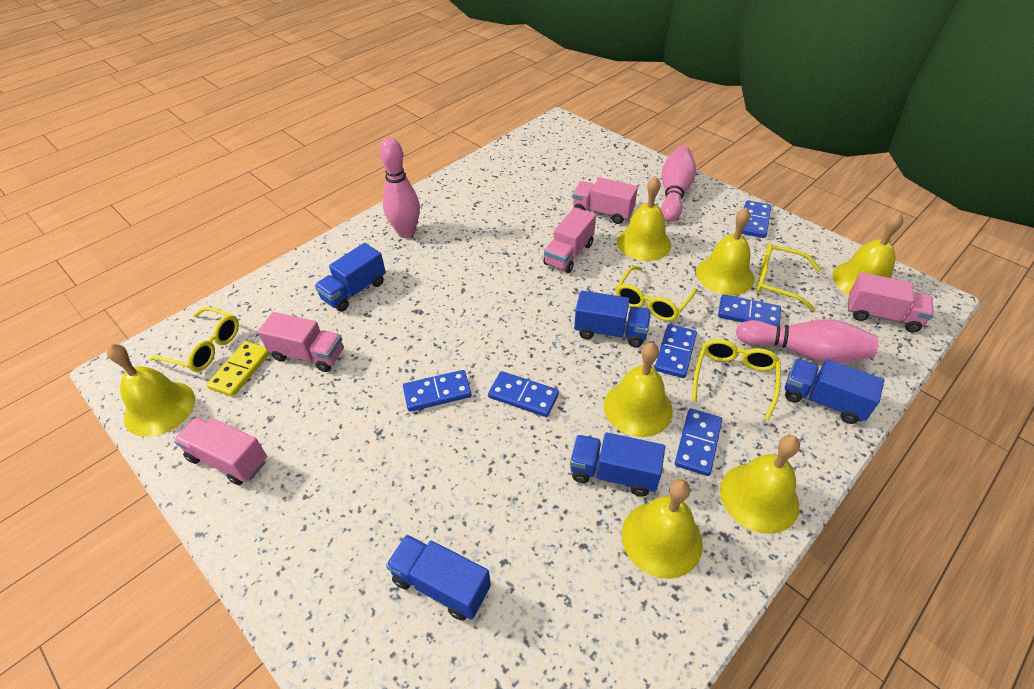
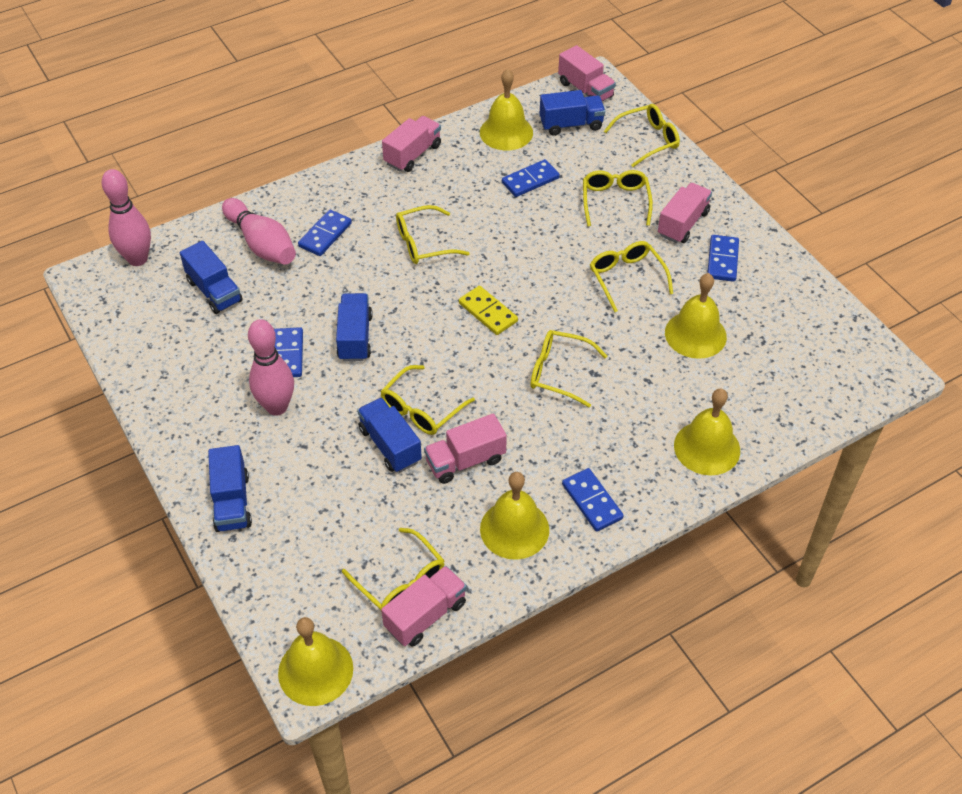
blue domino: 6 -> 5
yellow bell: 7 -> 5
yellow glasses: 4 -> 7

